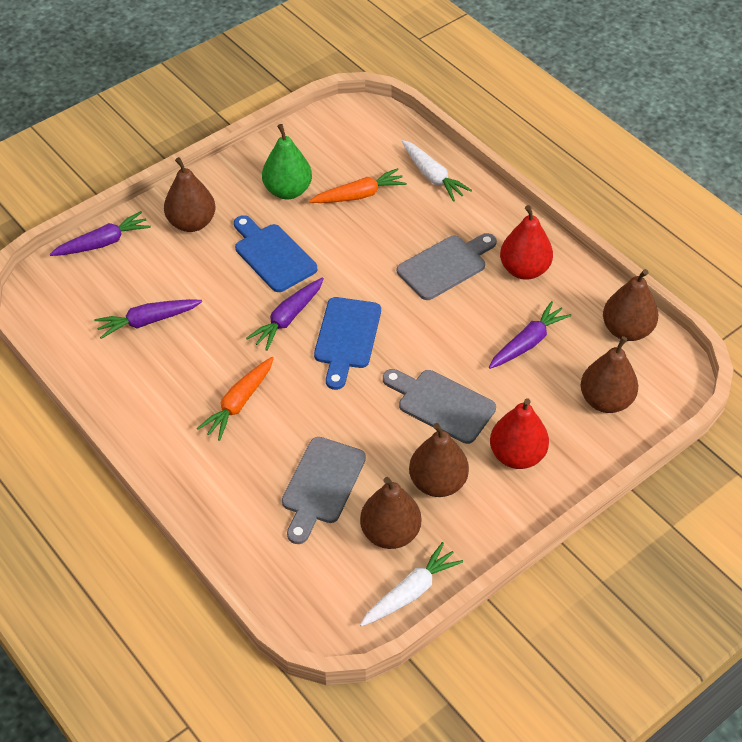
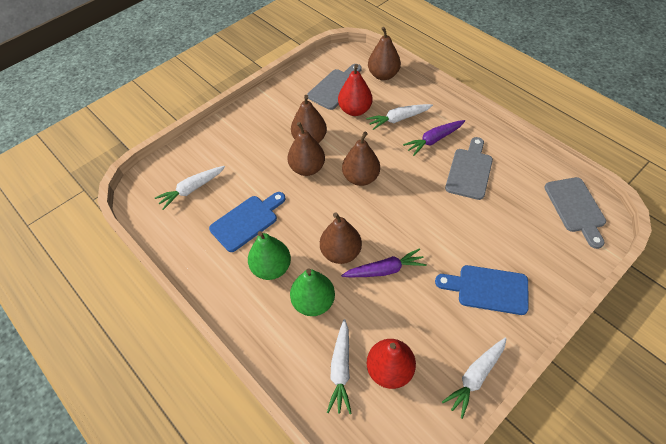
green pear: 1 -> 2
orange carrot: 2 -> 0
purple carrot: 4 -> 2
white carrot: 2 -> 4

